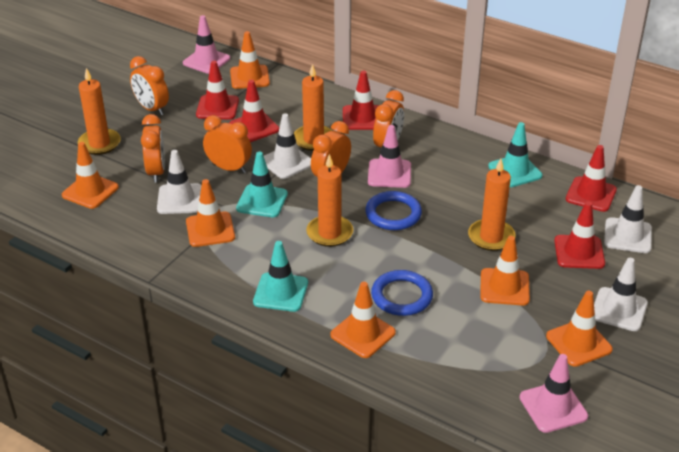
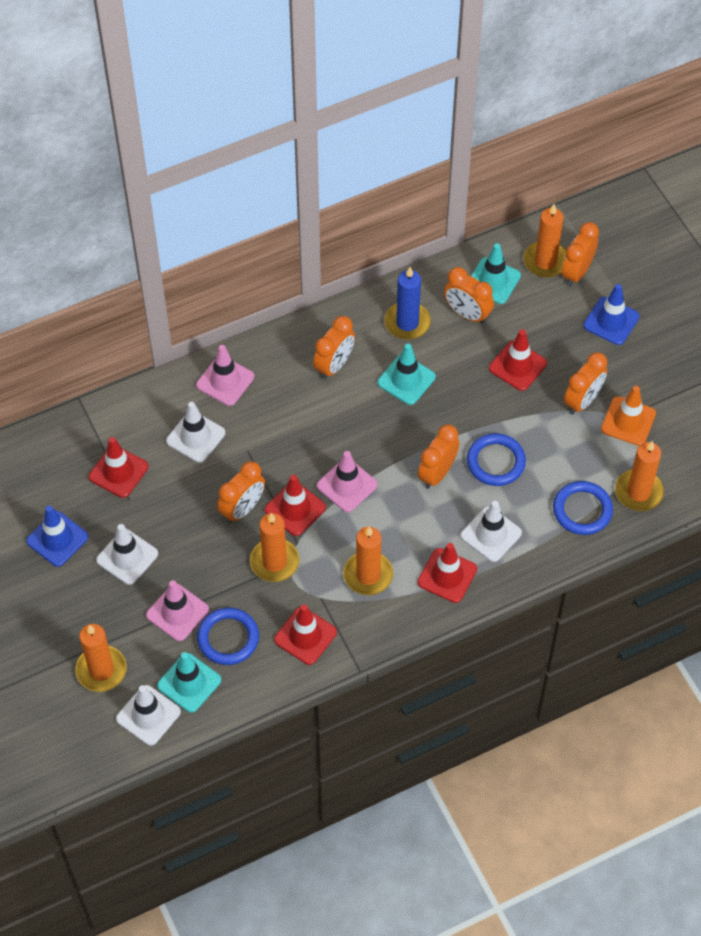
blue candle: 0 -> 1
blue ring: 2 -> 3
blue traffic cone: 0 -> 2
orange candle: 4 -> 5
orange clock: 5 -> 6
orange traffic cone: 6 -> 1

